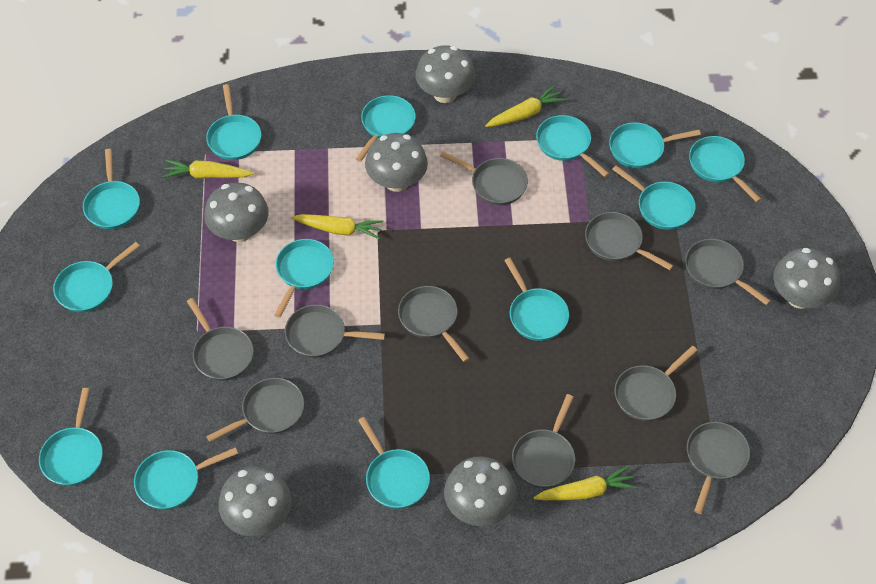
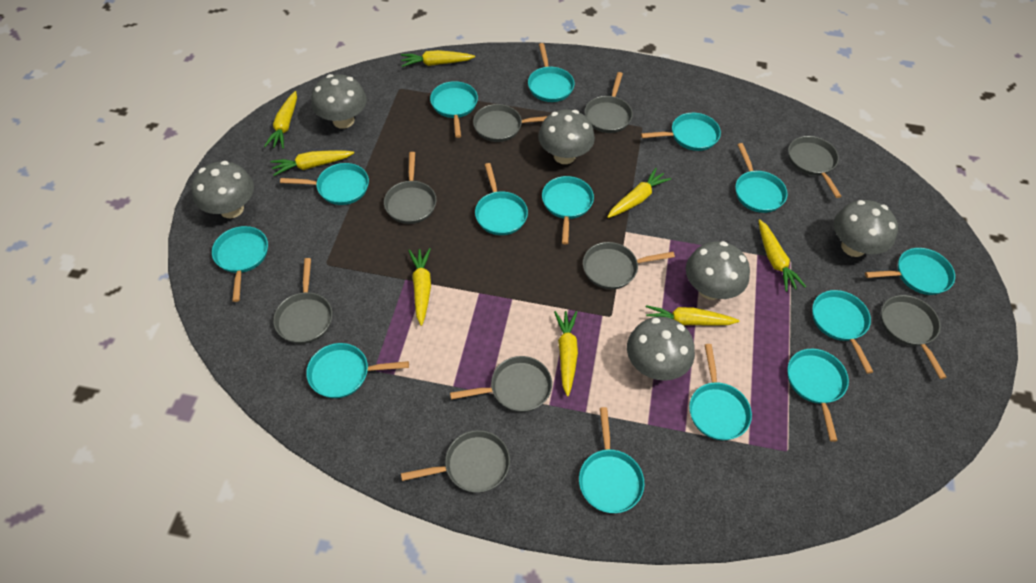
grey pan: 10 -> 9
turquoise pan: 13 -> 14
yellow carrot: 4 -> 8

